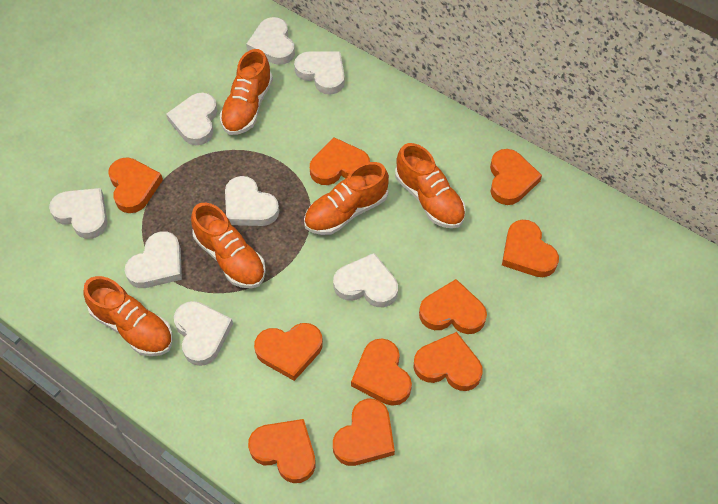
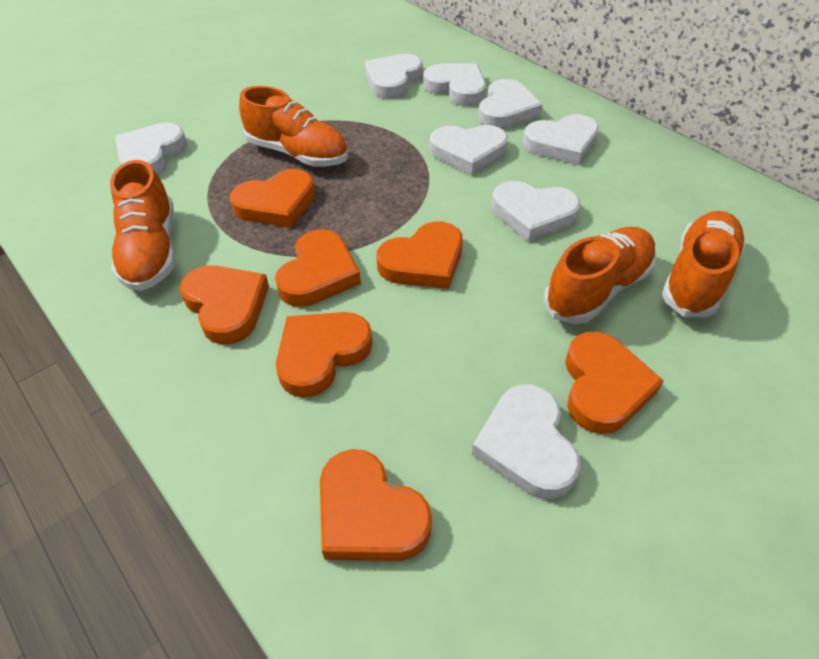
orange heart: 10 -> 7
orange shoe: 5 -> 4

